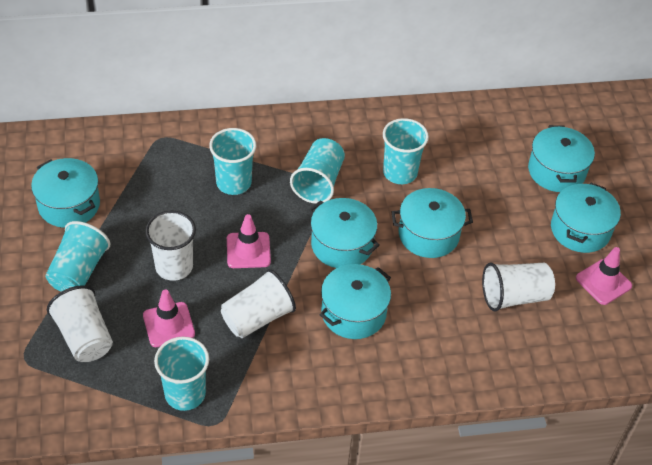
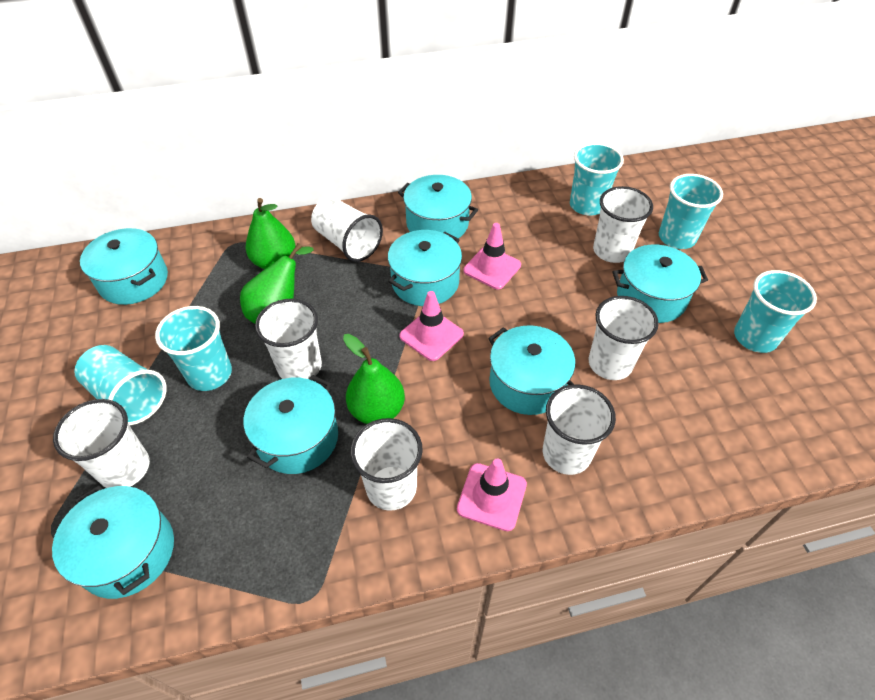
green pear: 0 -> 3
turquoise pot: 6 -> 7
white cup: 4 -> 7

